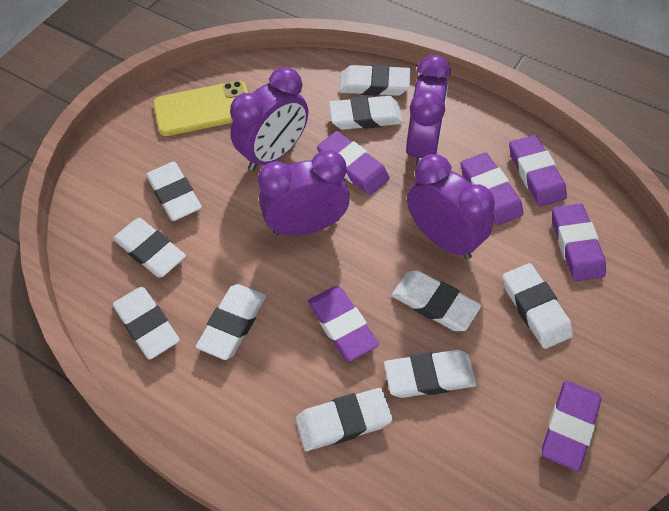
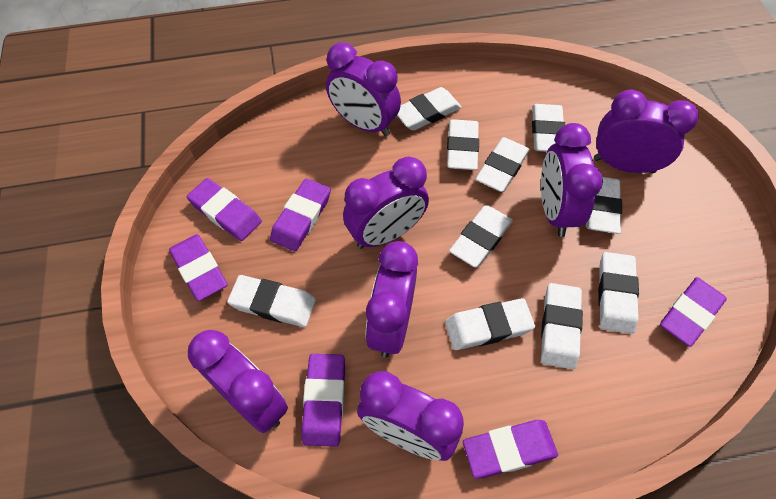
purple clock: 4 -> 7
yellow phone: 1 -> 0

